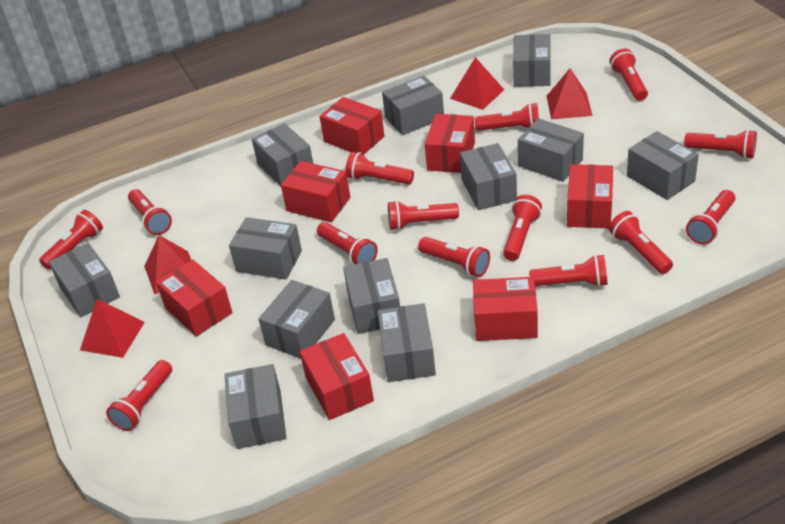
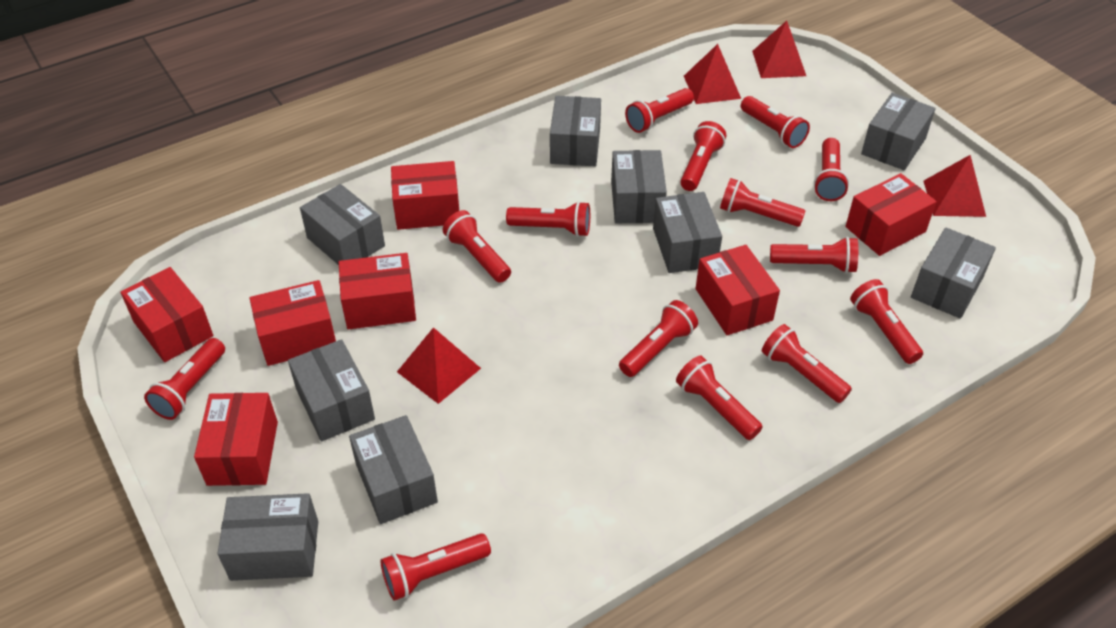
grey box: 12 -> 9

